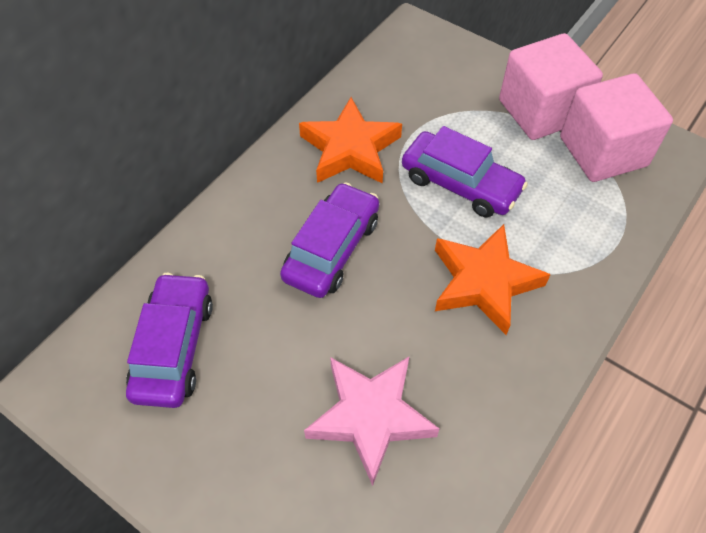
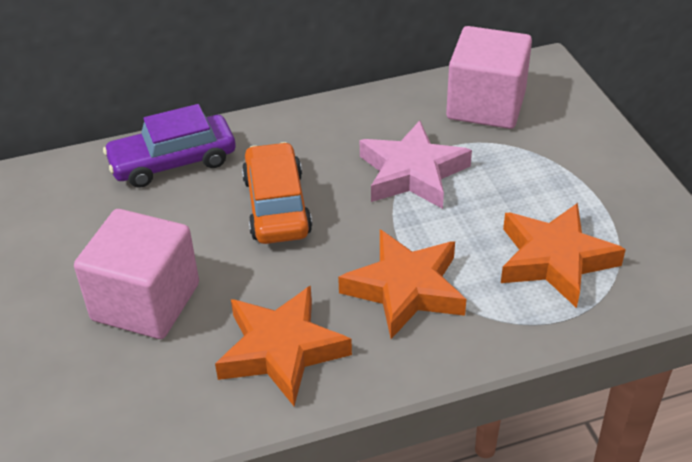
orange car: 0 -> 1
orange star: 2 -> 3
purple car: 3 -> 1

